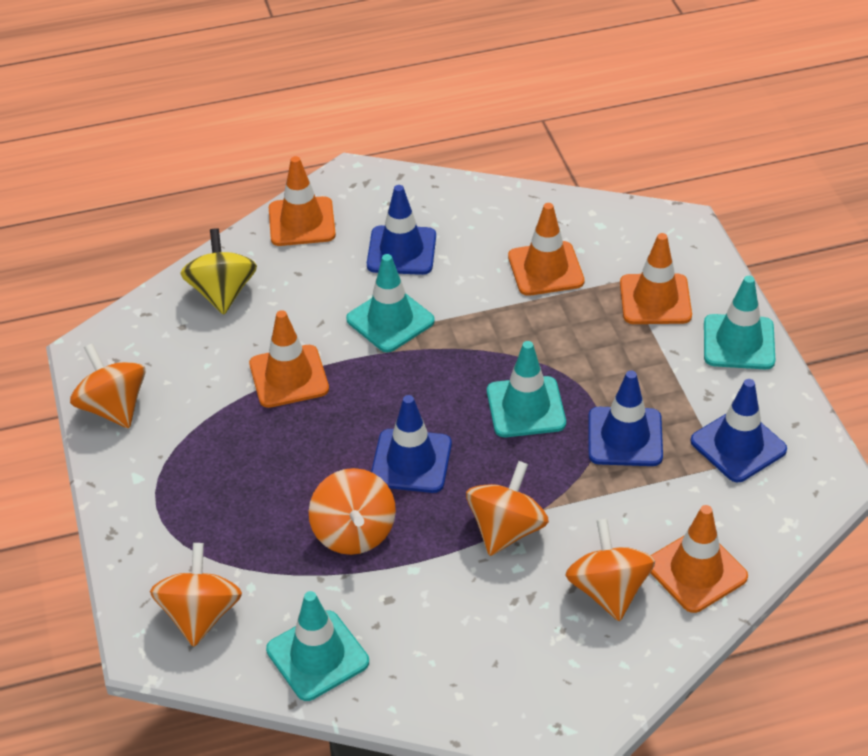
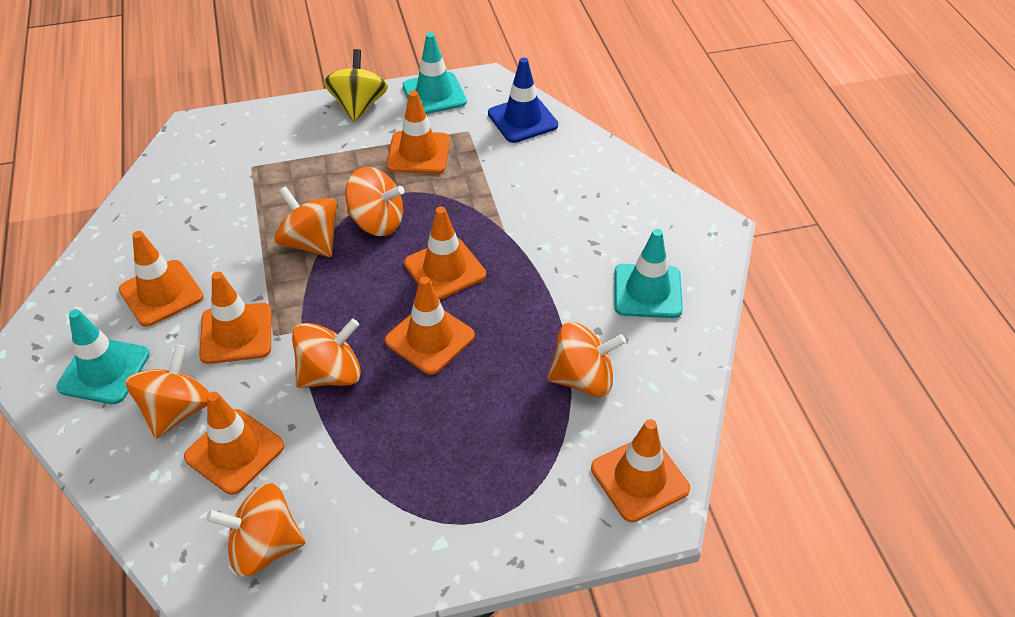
blue traffic cone: 4 -> 1
orange spinning top: 5 -> 6
orange traffic cone: 5 -> 7
turquoise traffic cone: 4 -> 3

